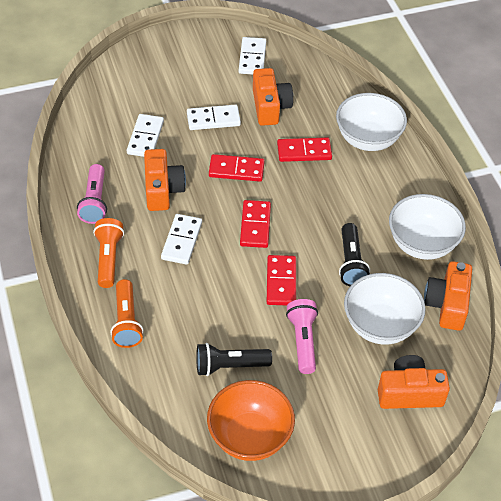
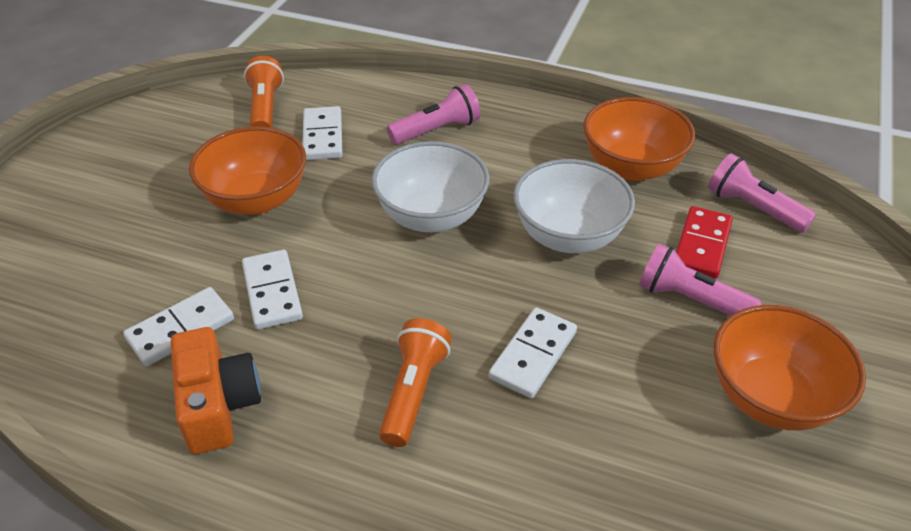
black flashlight: 2 -> 0
orange bowl: 1 -> 3
orange camera: 4 -> 1
pink flashlight: 2 -> 3
red domino: 4 -> 1
white bowl: 3 -> 2

